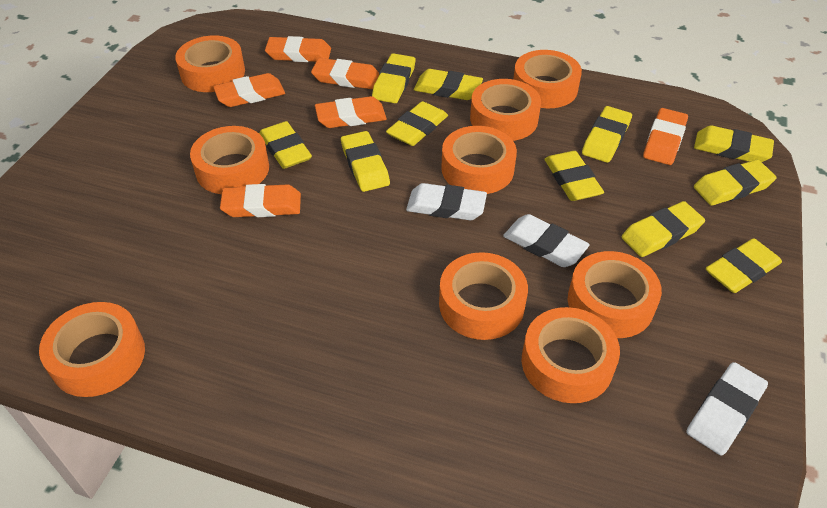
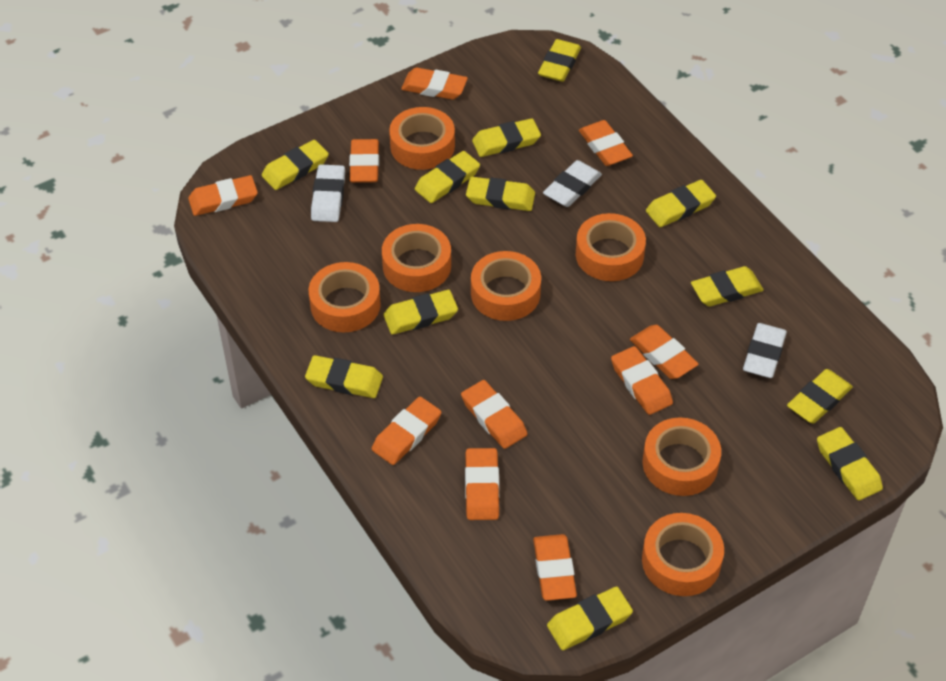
orange eraser: 6 -> 10
orange tape: 9 -> 7
yellow eraser: 11 -> 12

